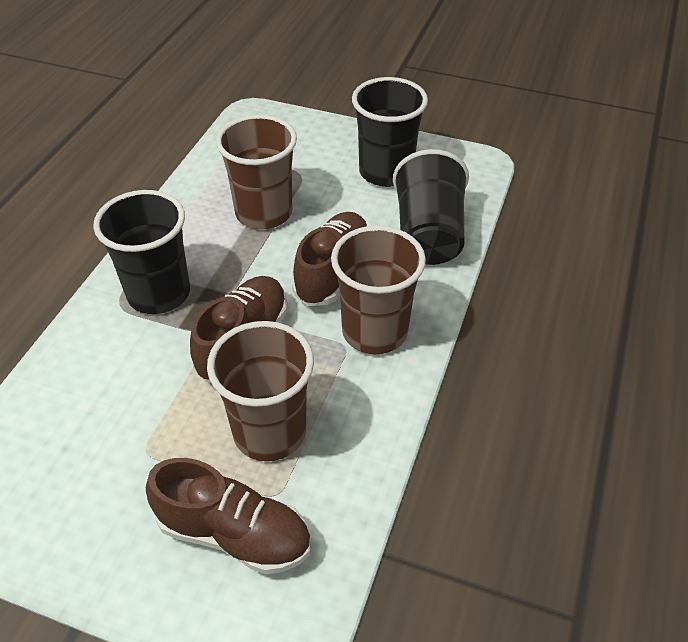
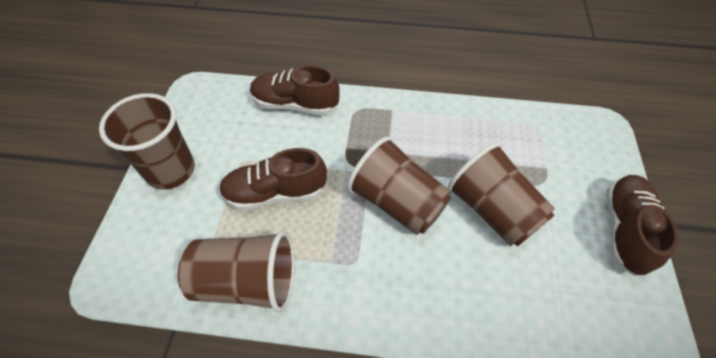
black cup: 3 -> 0
brown cup: 3 -> 4

